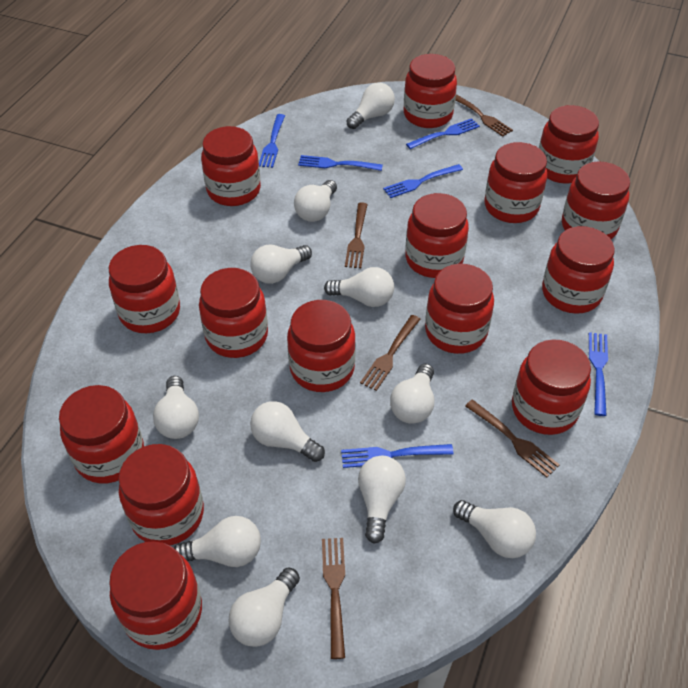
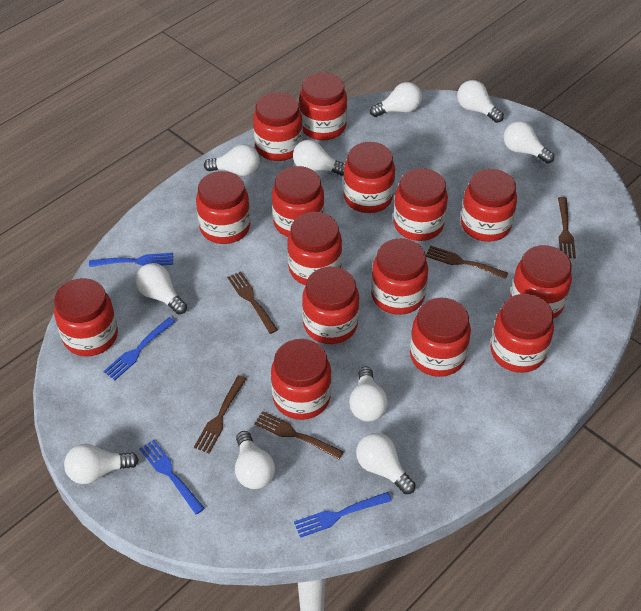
blue fork: 6 -> 4
white light bulb: 11 -> 10

